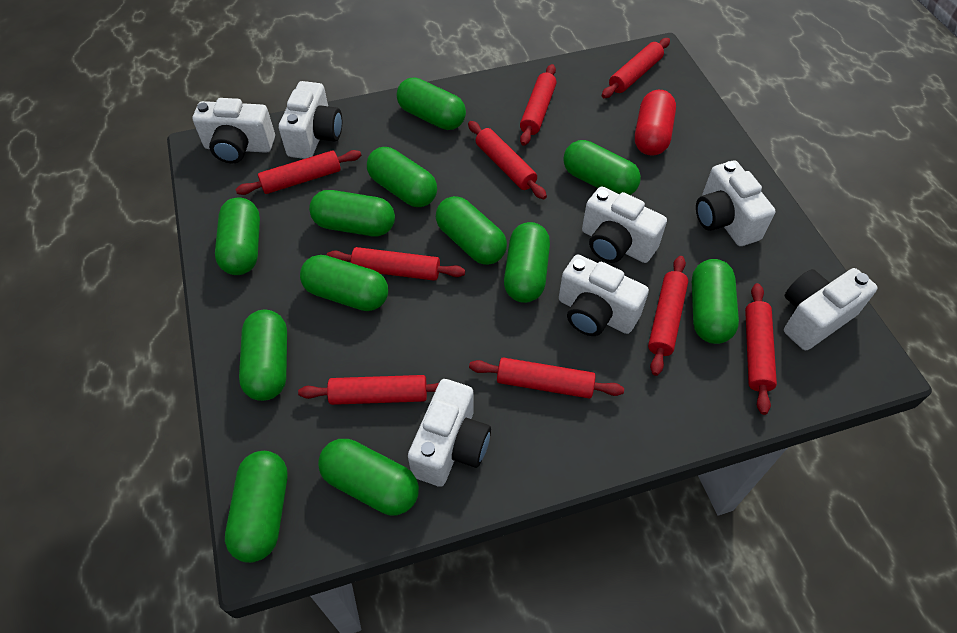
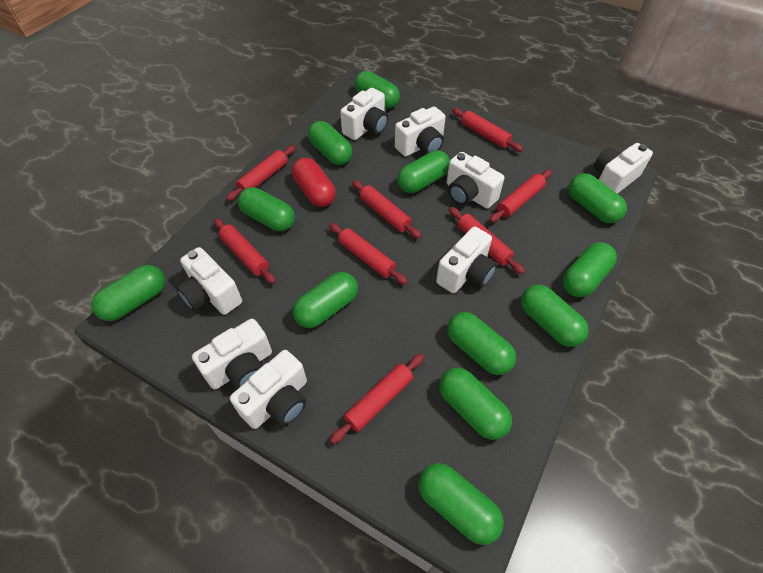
red rolling pin: 9 -> 8
white camera: 7 -> 8

